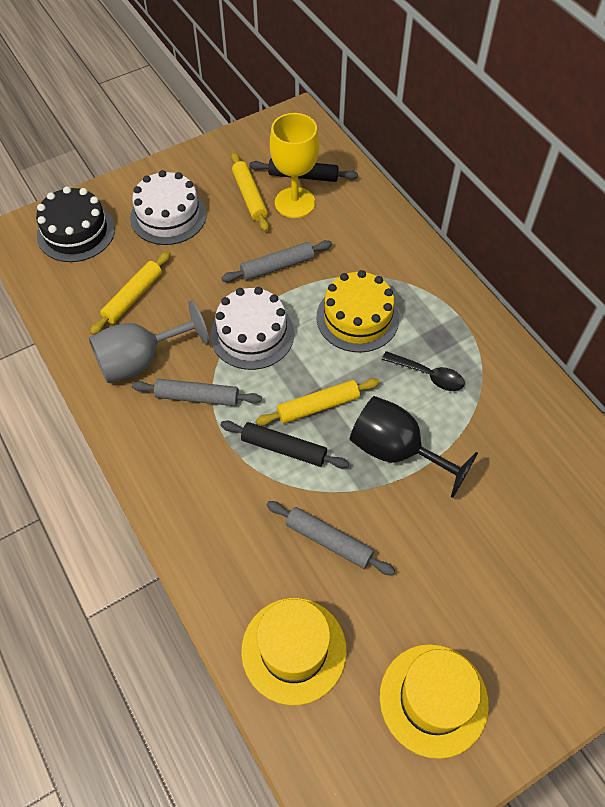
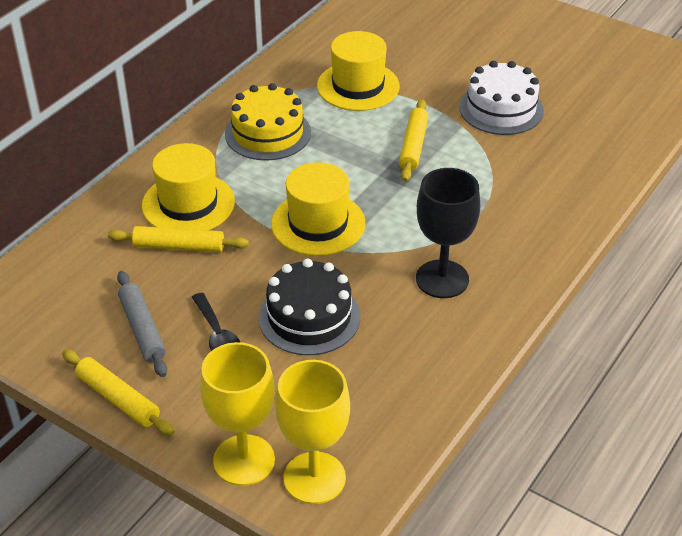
black rolling pin: 2 -> 0
grey goblet: 1 -> 0
grey rolling pin: 3 -> 1
white cake: 2 -> 1
yellow goblet: 1 -> 2
yellow hat: 2 -> 3

